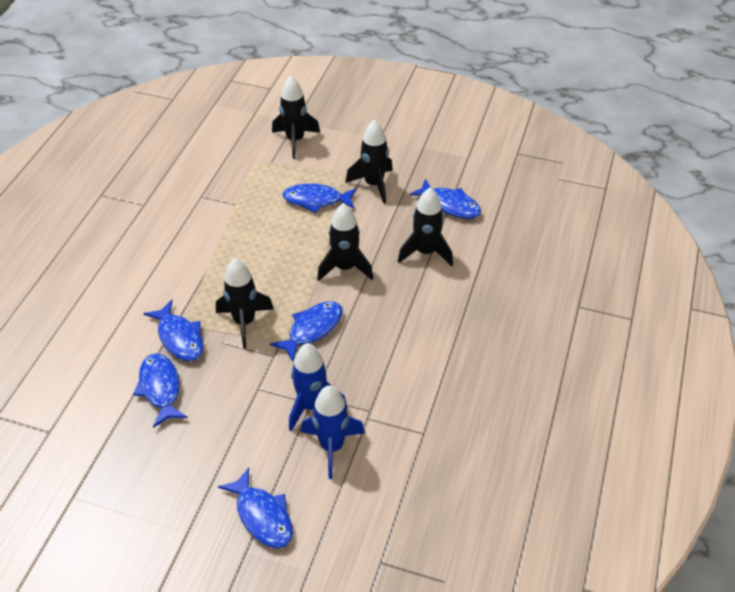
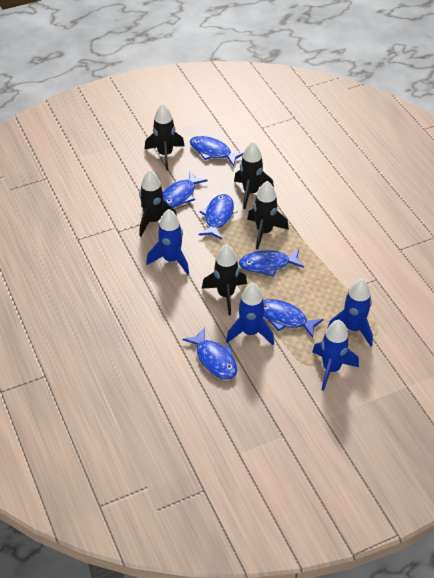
blue rocket: 2 -> 4

